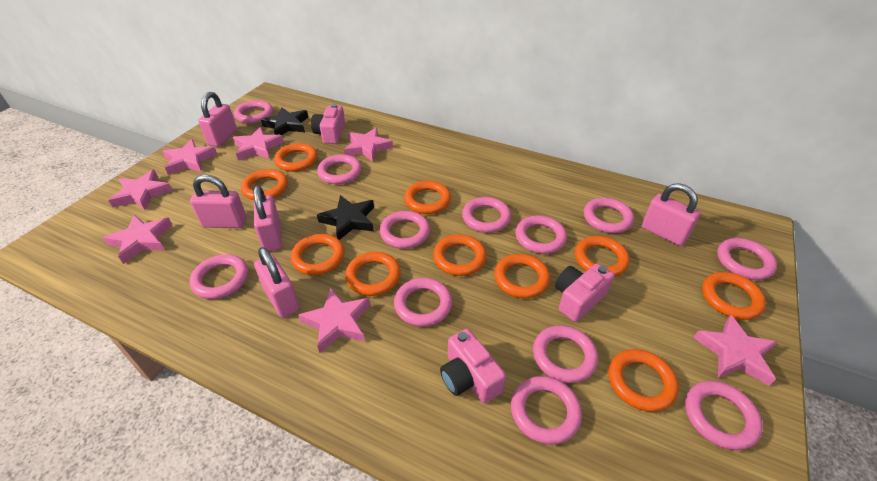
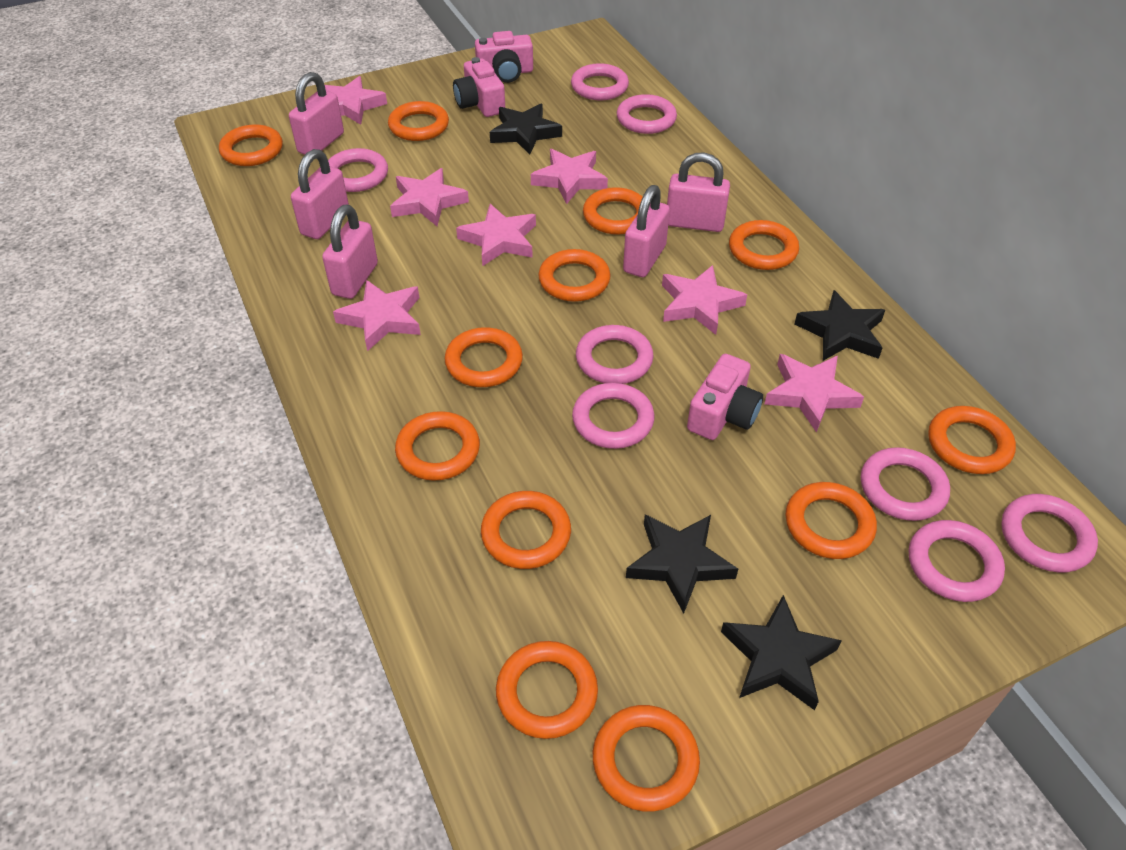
black star: 2 -> 4
orange ring: 10 -> 12
pink ring: 12 -> 8

